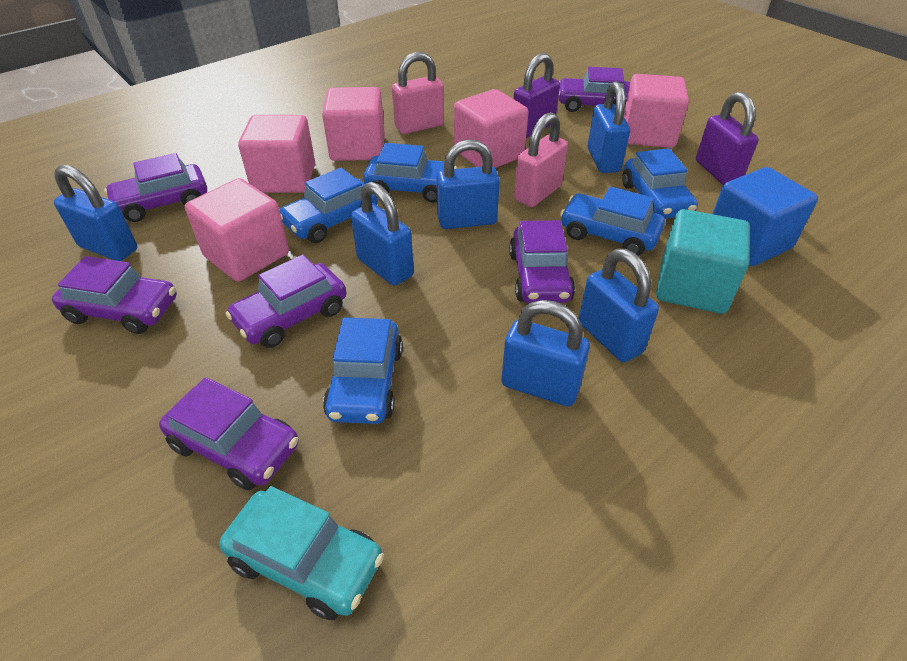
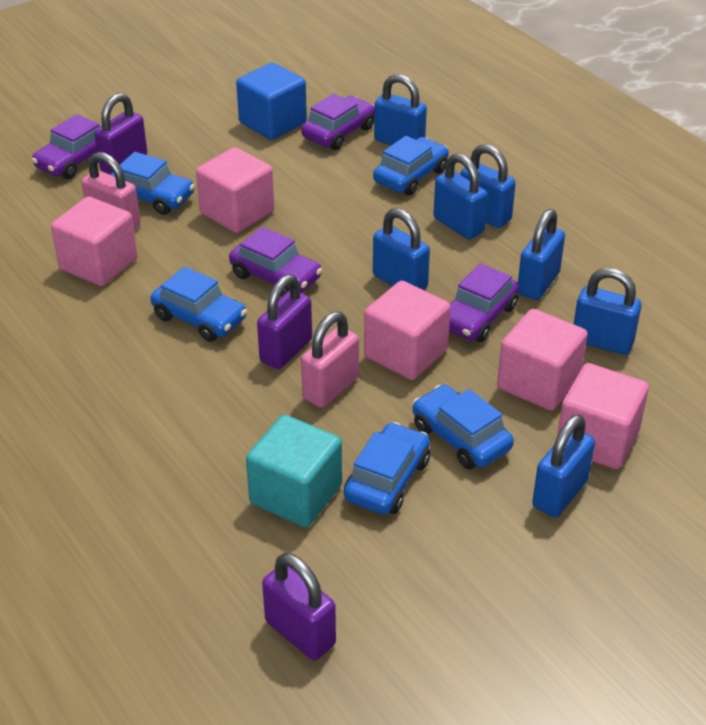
blue padlock: 6 -> 7
purple car: 6 -> 4
purple padlock: 2 -> 3
turquoise car: 1 -> 0

